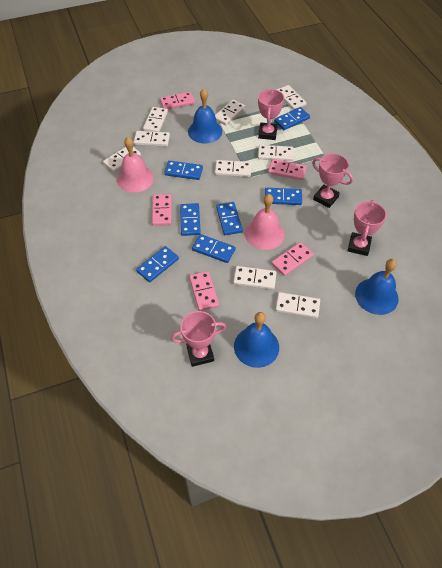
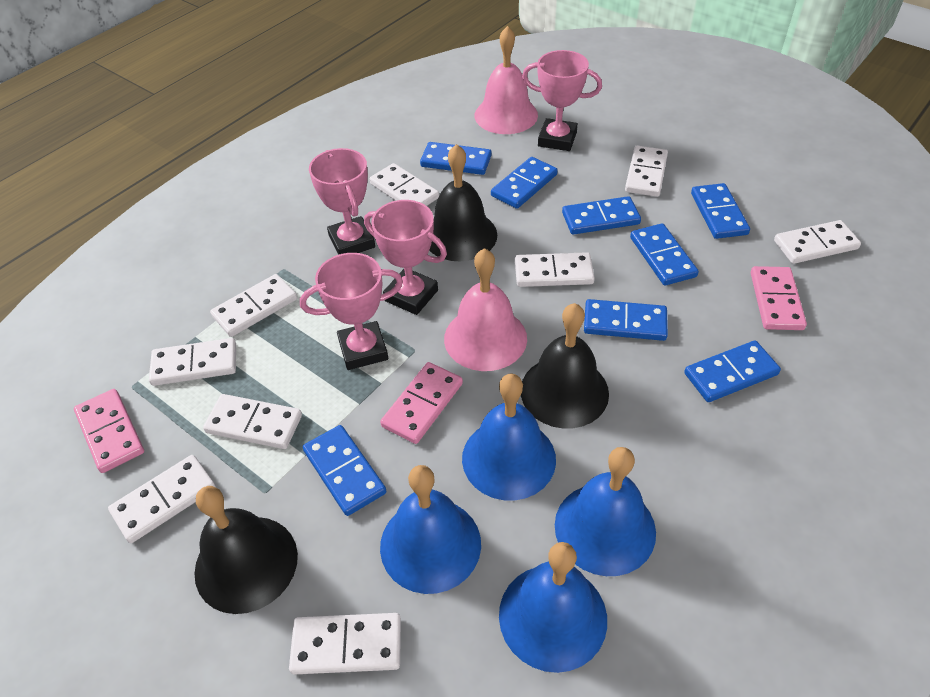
black bell: 0 -> 3
blue bell: 3 -> 4
blue domino: 7 -> 8
pink domino: 5 -> 3

